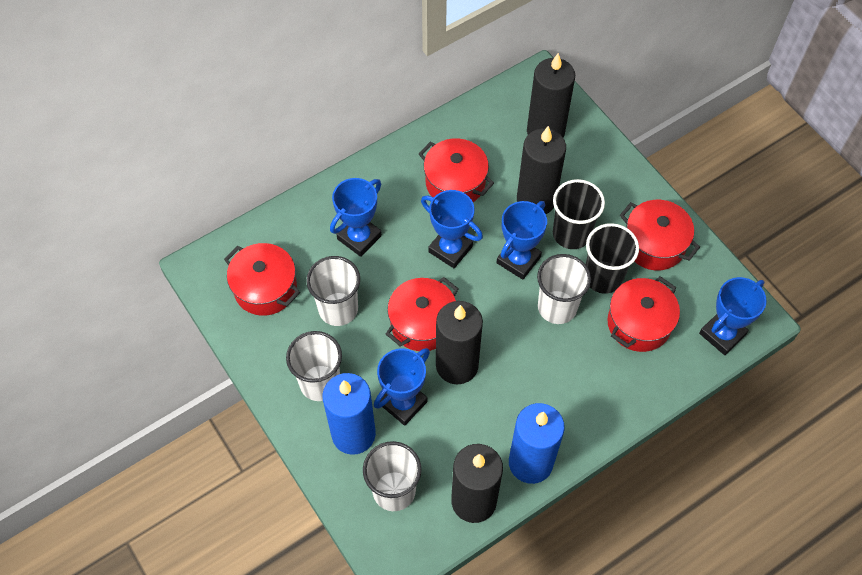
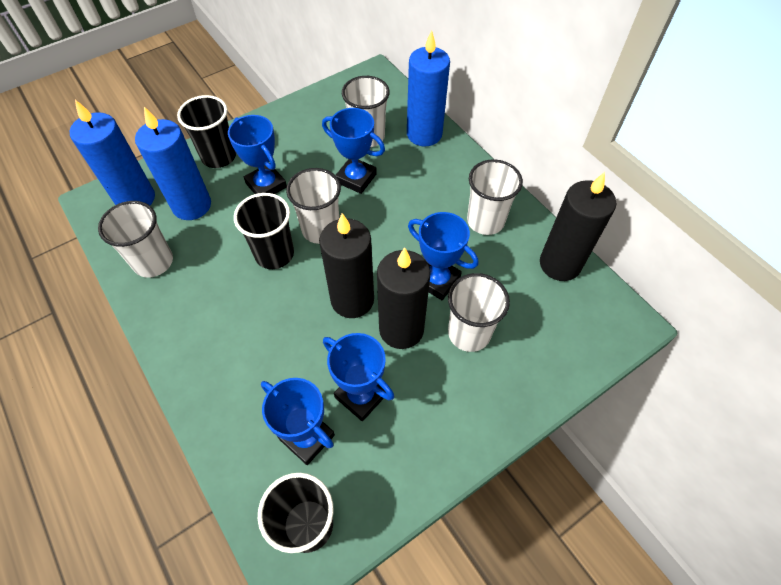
black candle: 4 -> 3
black cup: 2 -> 3
blue candle: 2 -> 3
red pot: 5 -> 0
white cup: 4 -> 5

